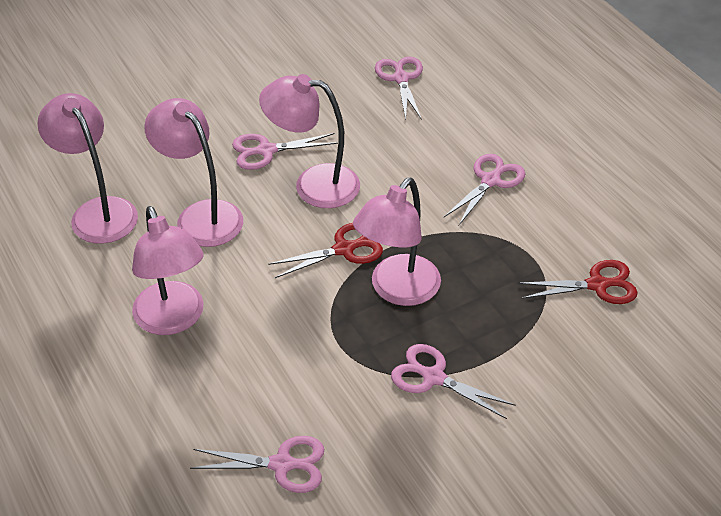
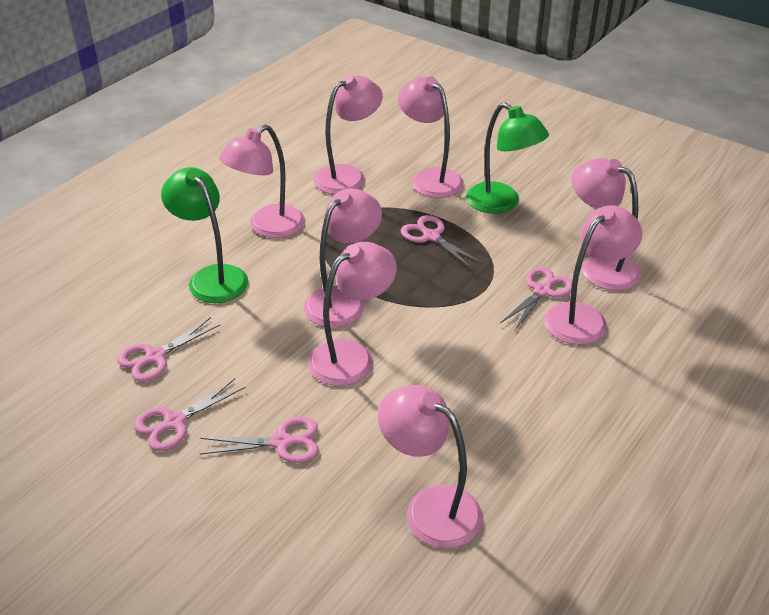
green lamp: 0 -> 2
pink lamp: 5 -> 8
red scissors: 2 -> 0

